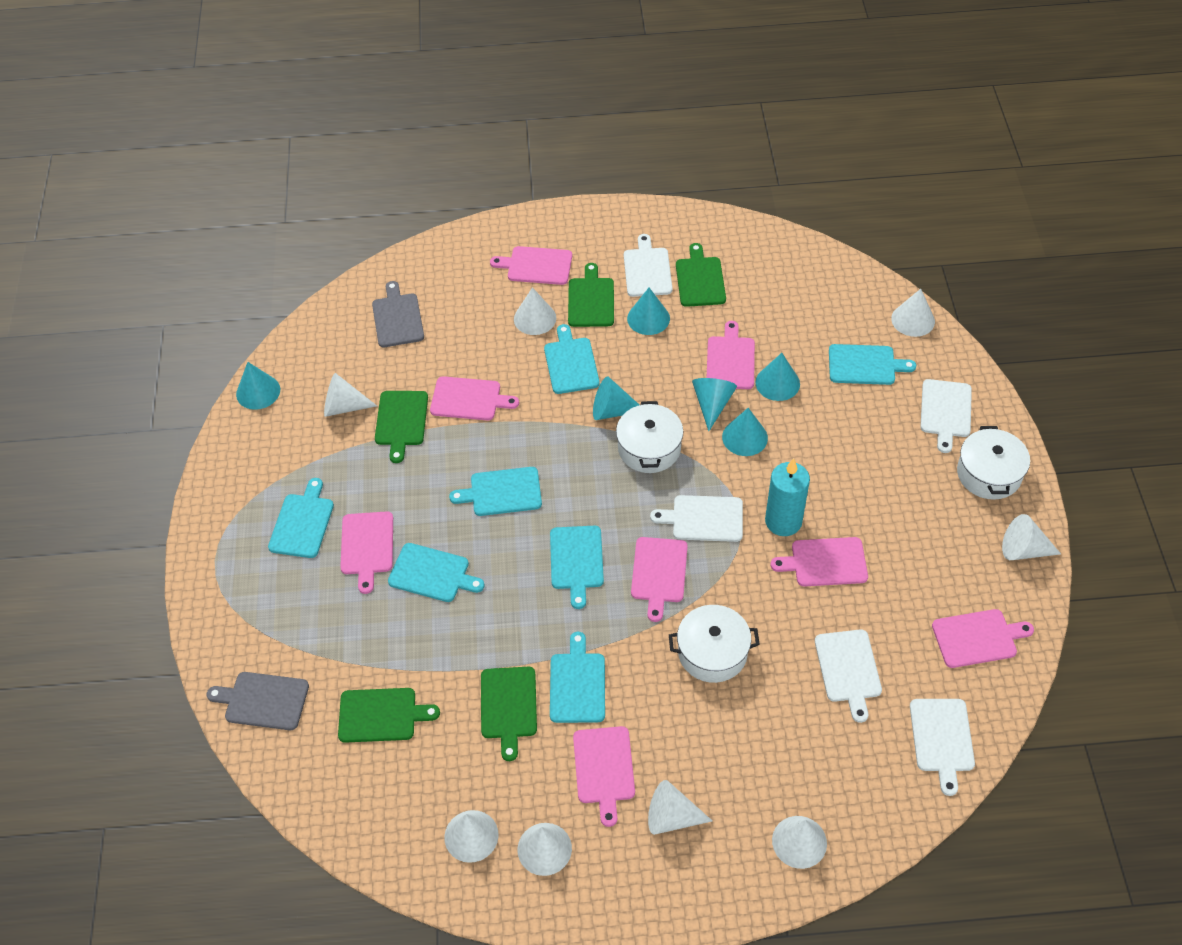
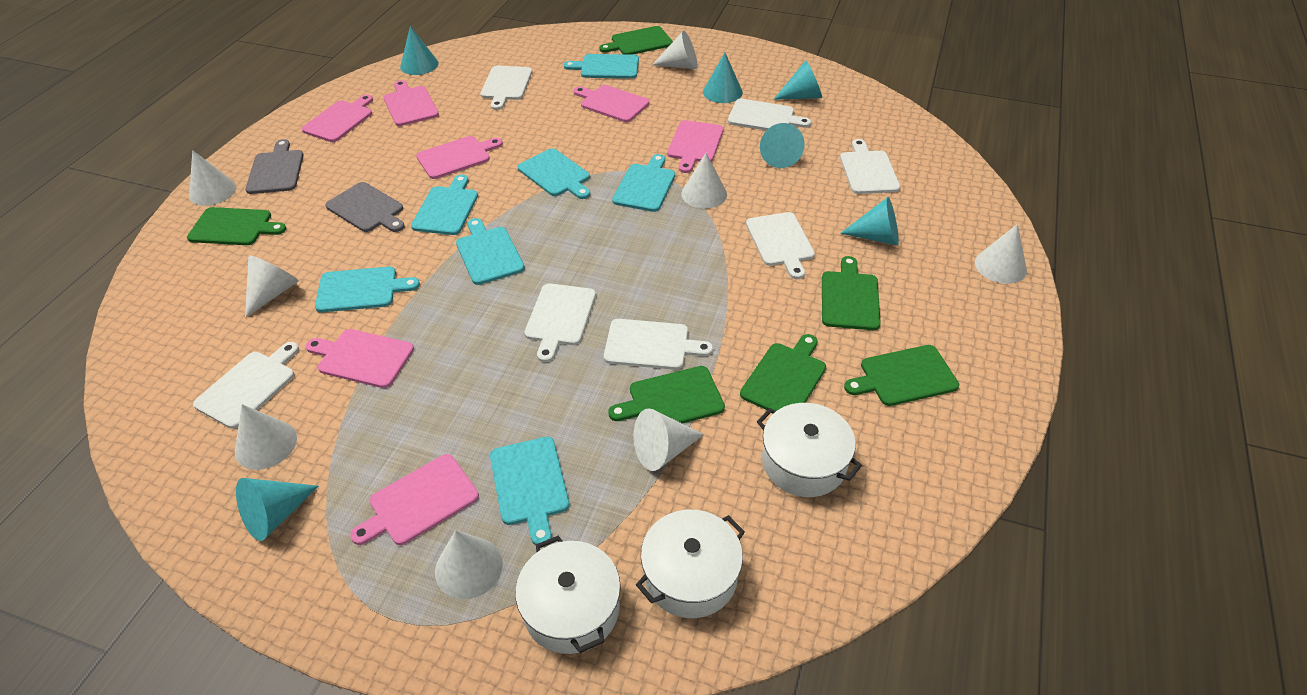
green cutting board: 5 -> 6
pink cutting board: 8 -> 7
turquoise candle: 1 -> 0
white cutting board: 5 -> 7

